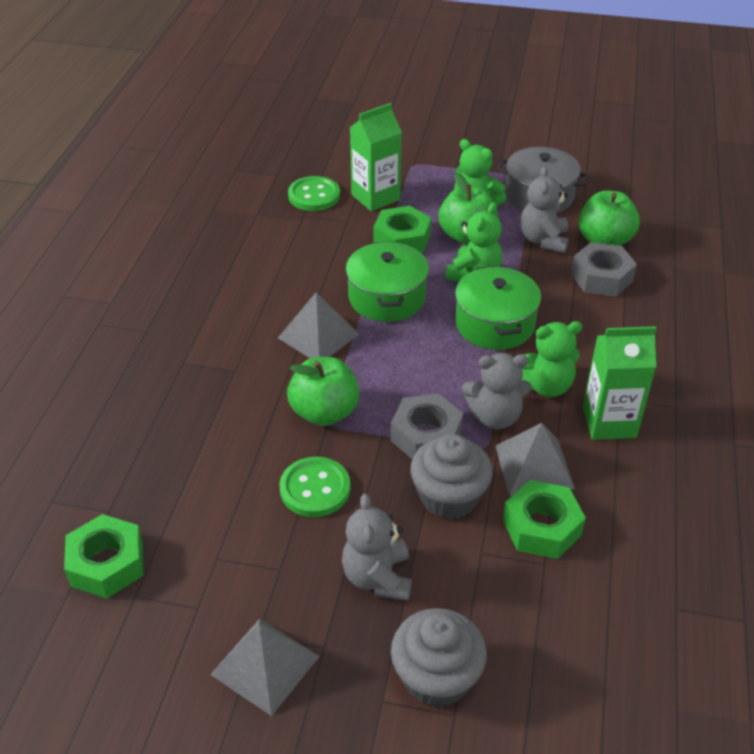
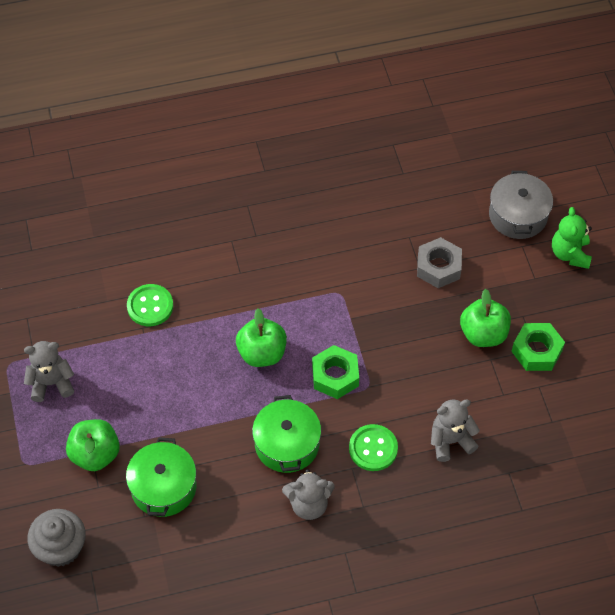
green carton: 2 -> 0
green nut: 3 -> 2
green teddy bear: 3 -> 1
grey cupcake: 2 -> 1
grey nut: 2 -> 1
grey pyramid: 3 -> 0

